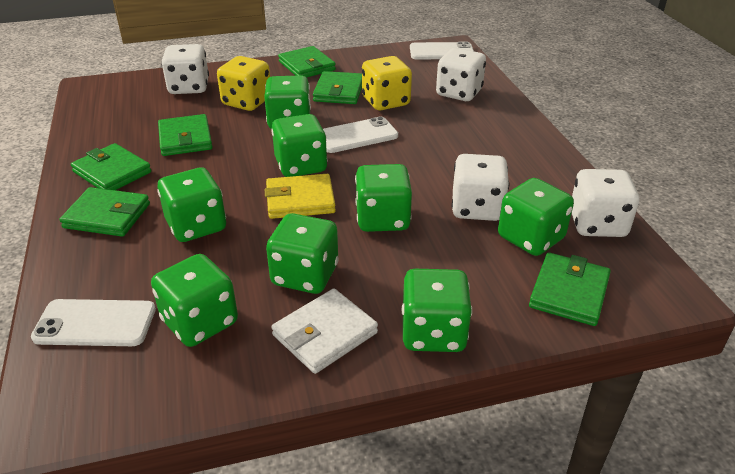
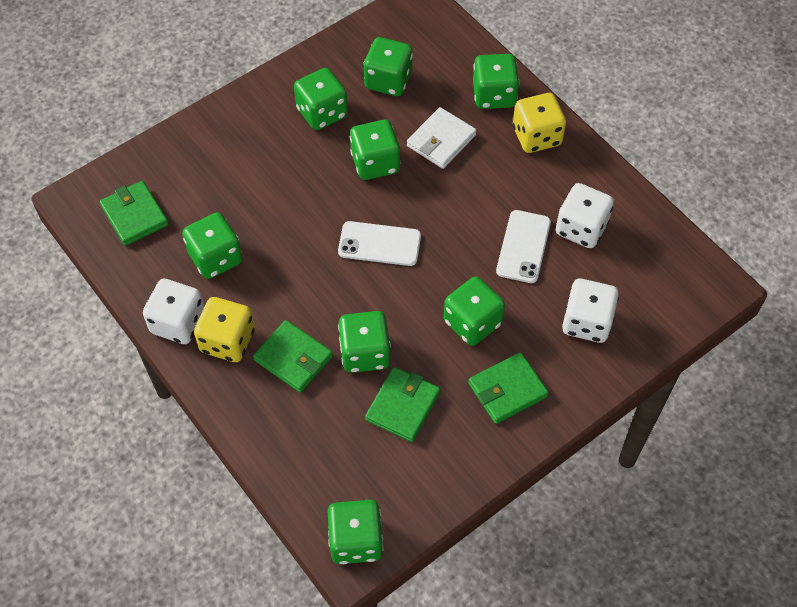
green wallet: 6 -> 4
white dice: 4 -> 3
white phone: 3 -> 2
yellow wallet: 1 -> 0

